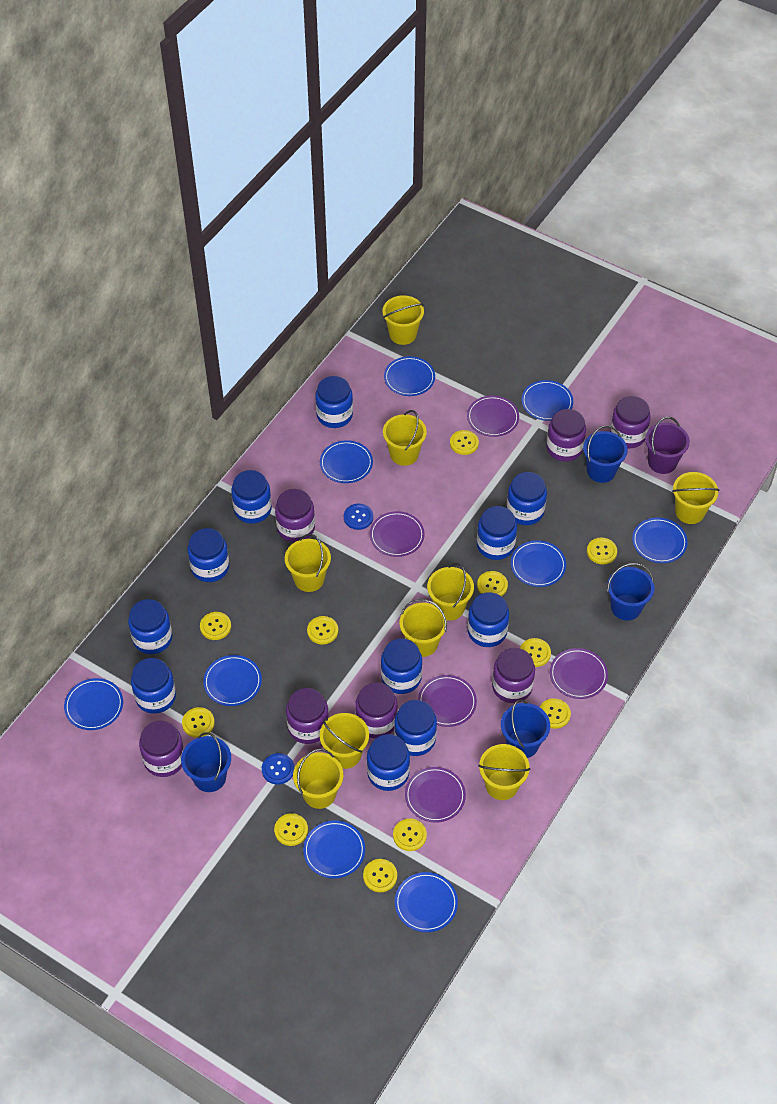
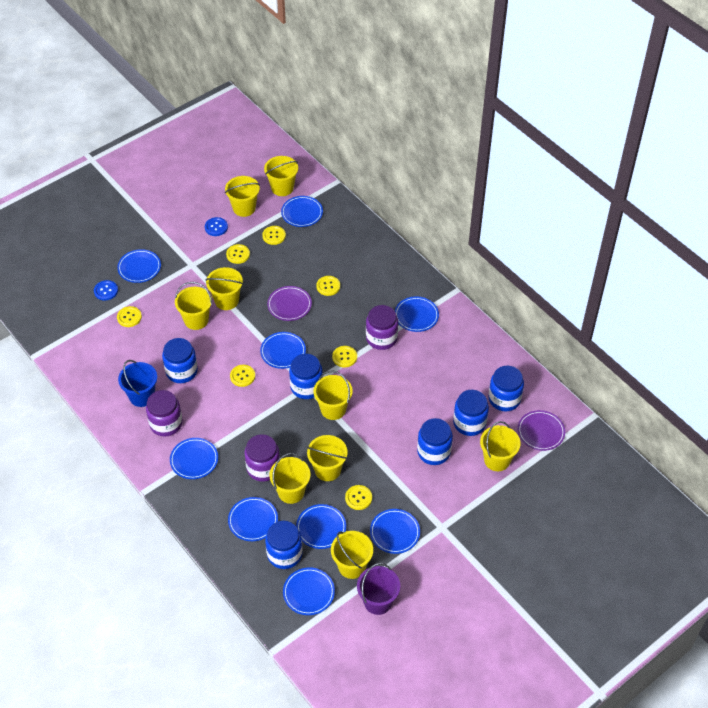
blue bucket: 4 -> 1
blue jar: 11 -> 6
purple jar: 7 -> 3
purple plate: 5 -> 2
yellow button: 11 -> 7

